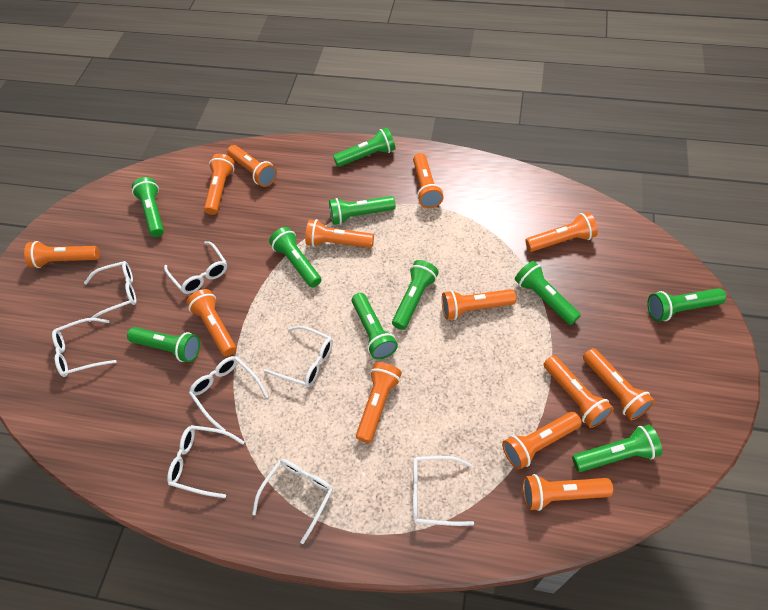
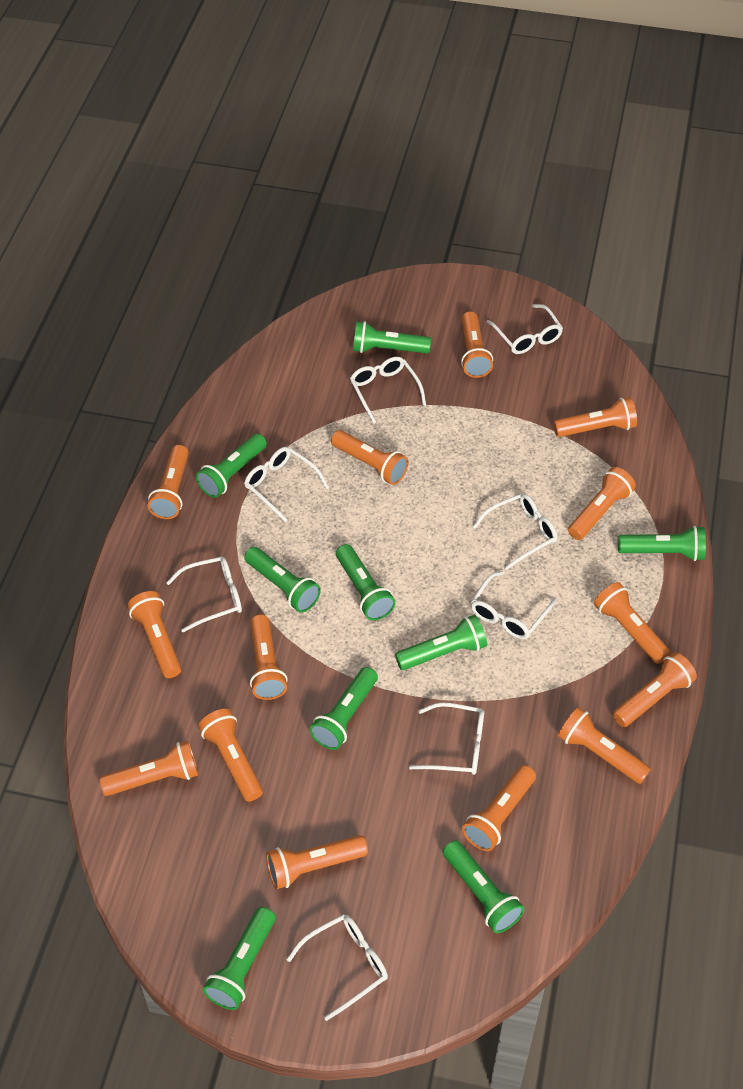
green flashlight: 10 -> 9
orange flashlight: 13 -> 14

